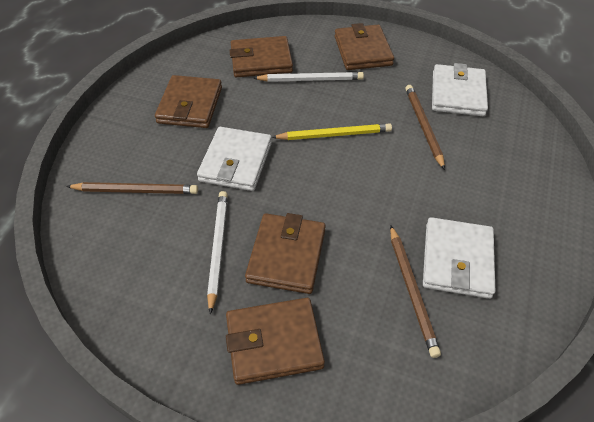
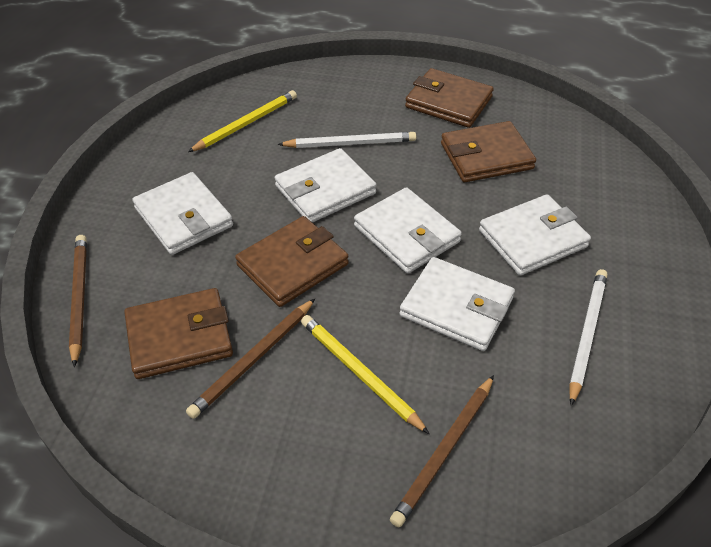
brown wallet: 5 -> 4
white wallet: 3 -> 5
yellow pencil: 1 -> 2

